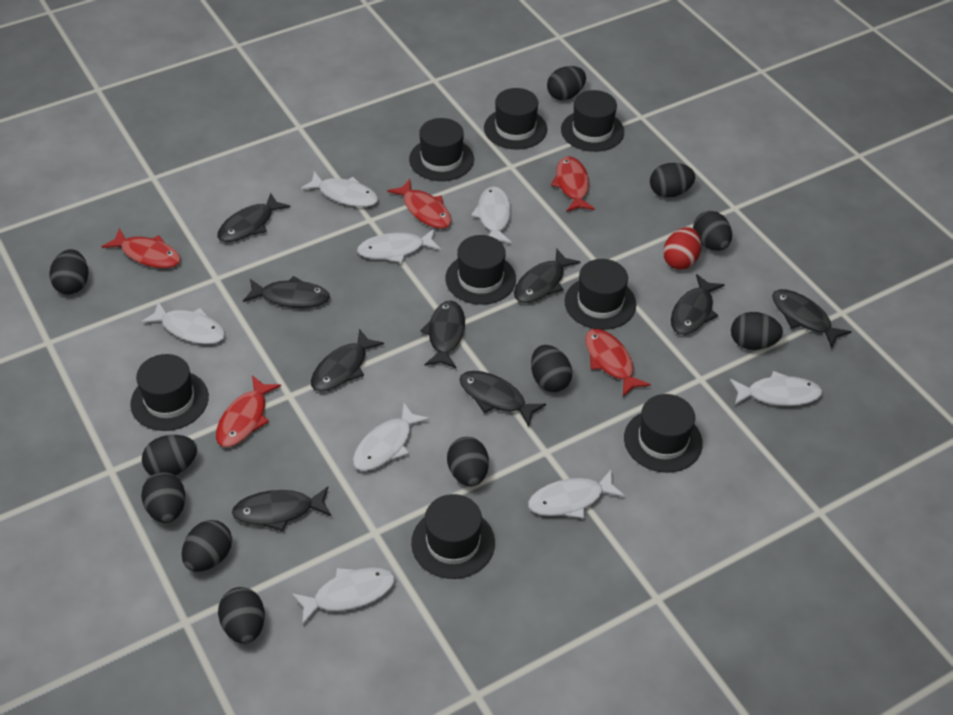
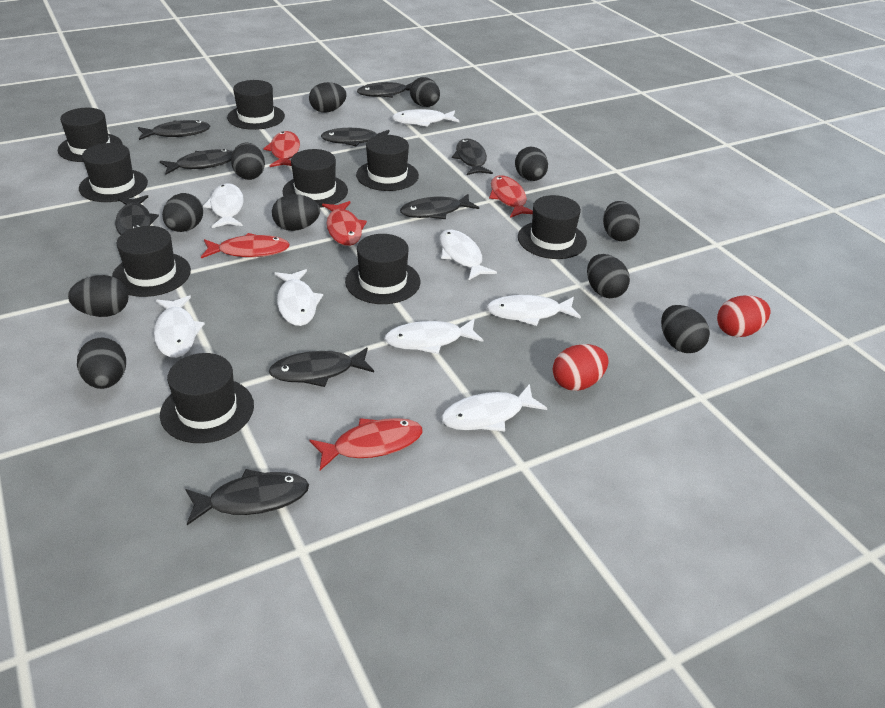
black hat: 8 -> 9
red egg: 1 -> 2

